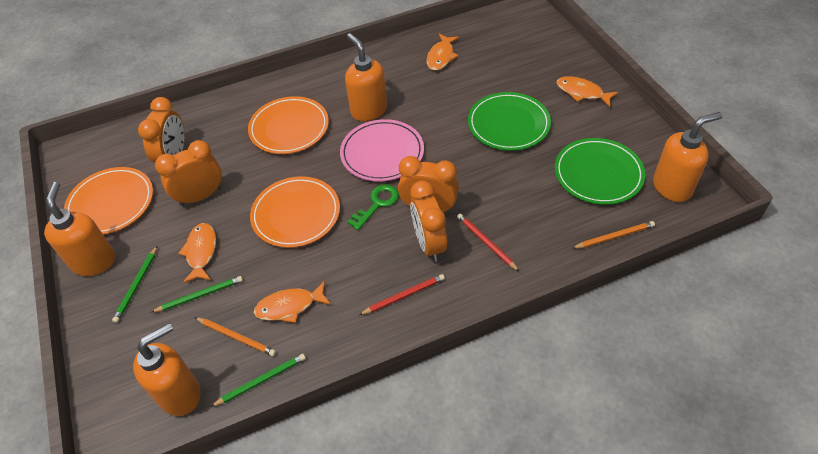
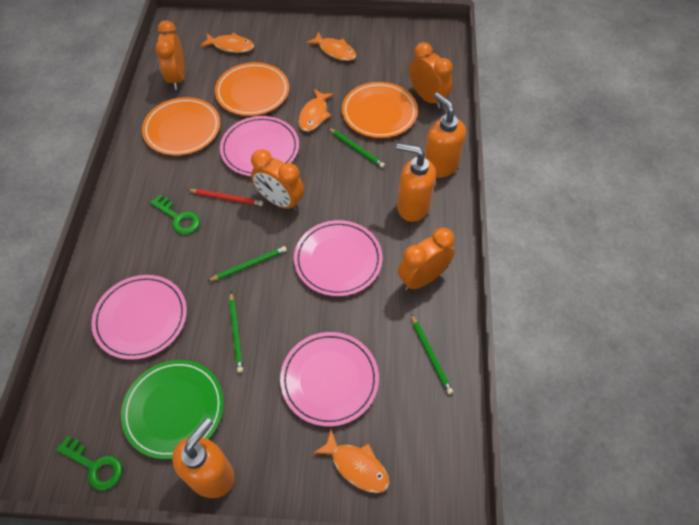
green key: 1 -> 2
green pencil: 3 -> 4
green plate: 2 -> 1
orange pencil: 2 -> 0
orange soap dispenser: 4 -> 3
pink plate: 1 -> 4
red pencil: 2 -> 1

